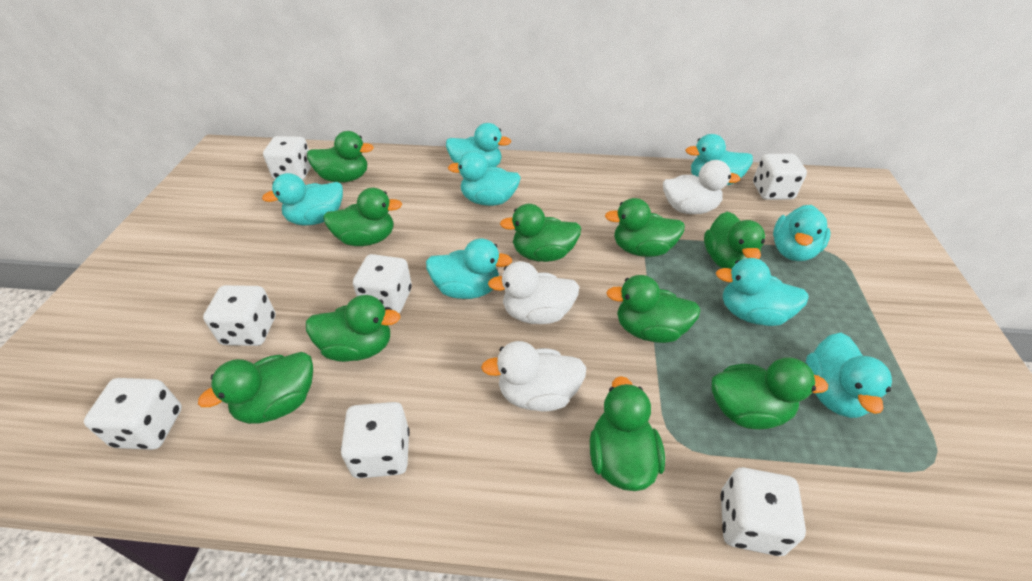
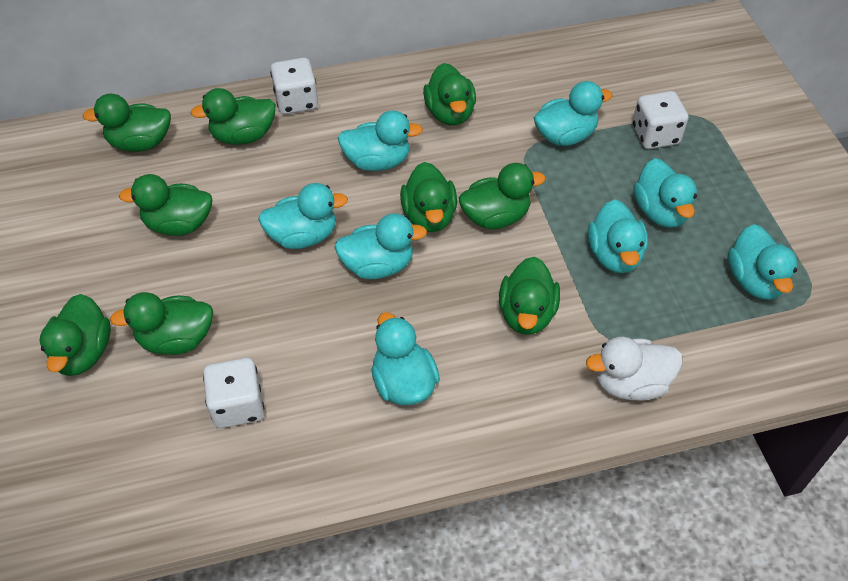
green duck: 10 -> 9
white dice: 7 -> 3
white duck: 3 -> 1

